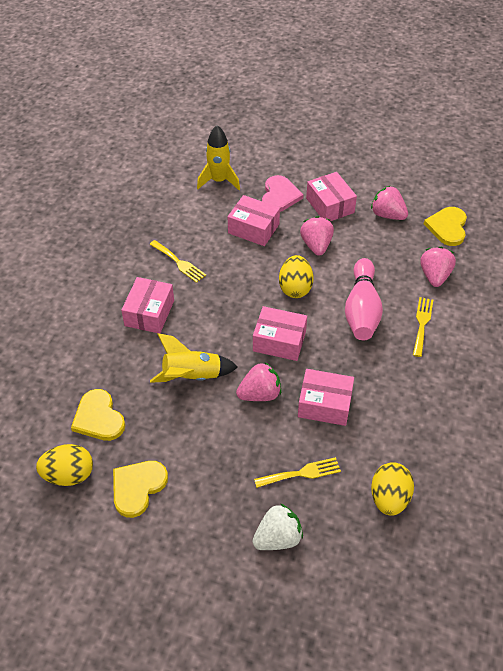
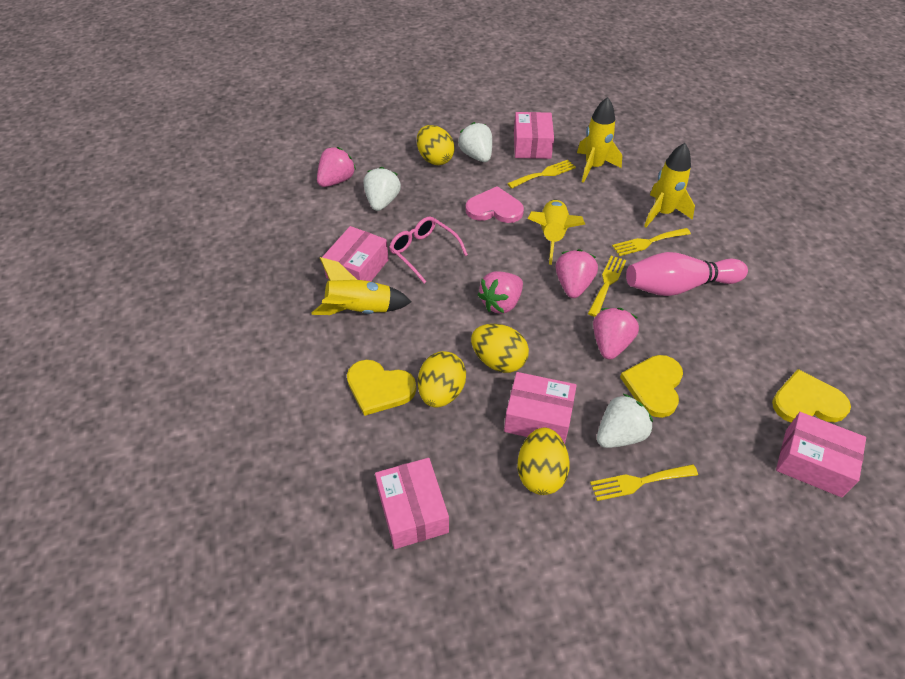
pink glasses: 0 -> 1
white strawberry: 1 -> 3
yellow egg: 3 -> 4
yellow fork: 3 -> 4
yellow rocket: 2 -> 4

